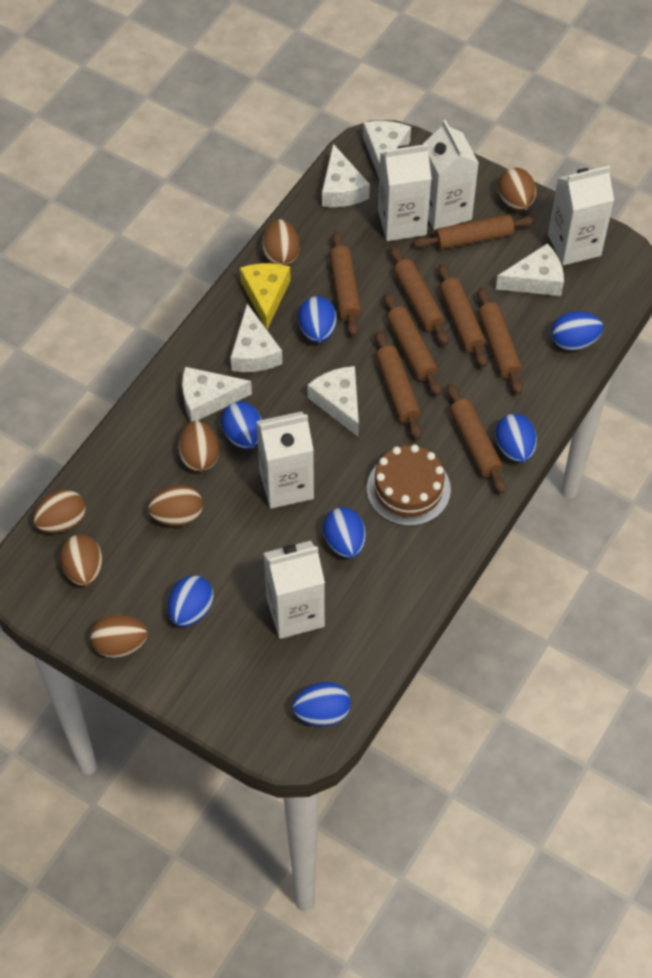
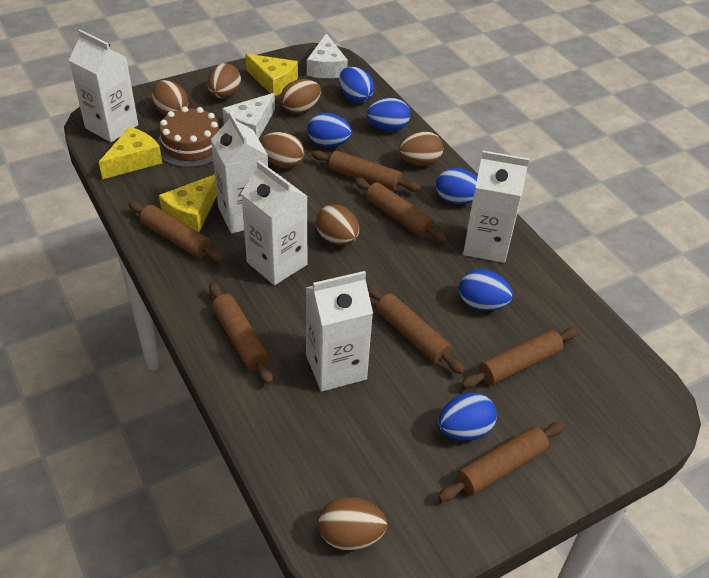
blue egg: 7 -> 6
brown rolling pin: 8 -> 7
white cheese: 6 -> 2
yellow cheese: 1 -> 3

